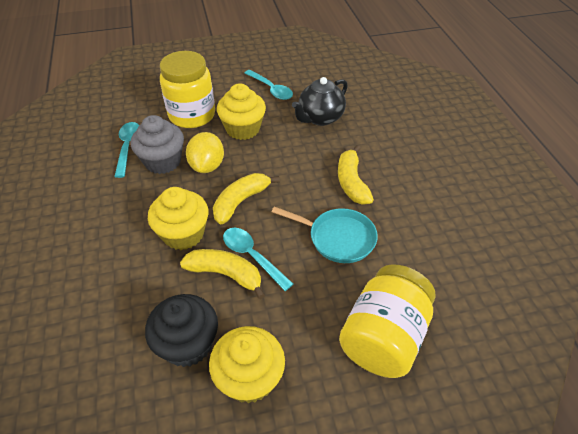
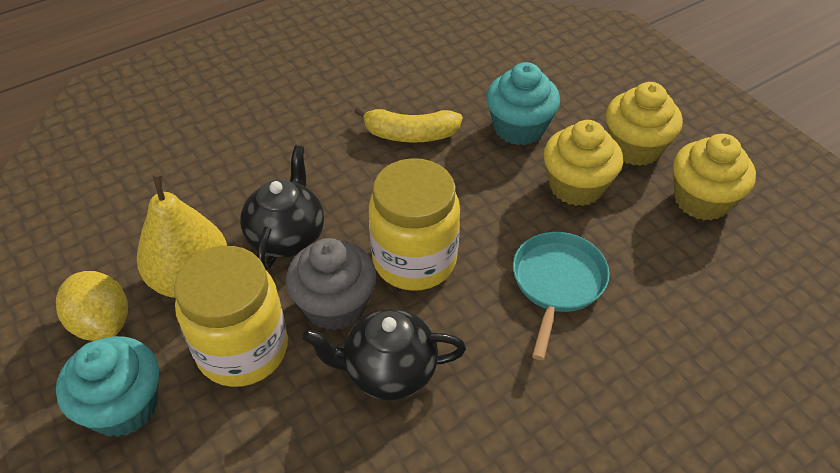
black cupcake: 1 -> 0
black teapot: 1 -> 2
turquoise cupcake: 0 -> 2
turquoise spoon: 3 -> 0
yellow banana: 3 -> 1
yellow pear: 0 -> 1

